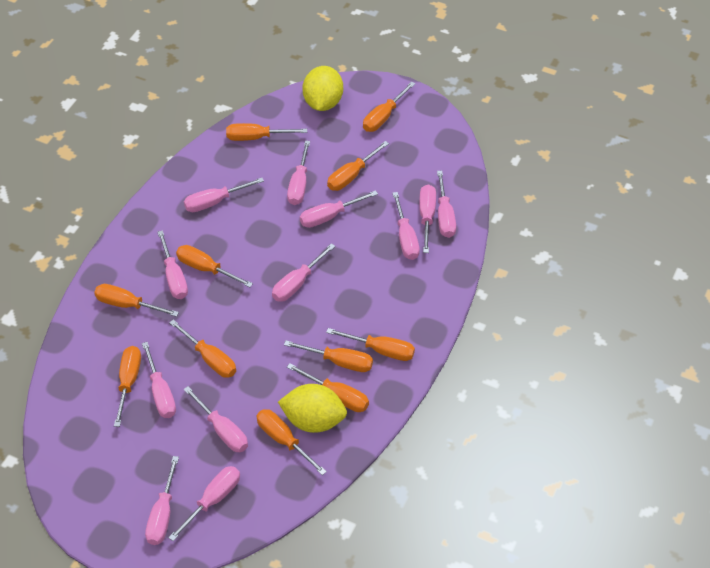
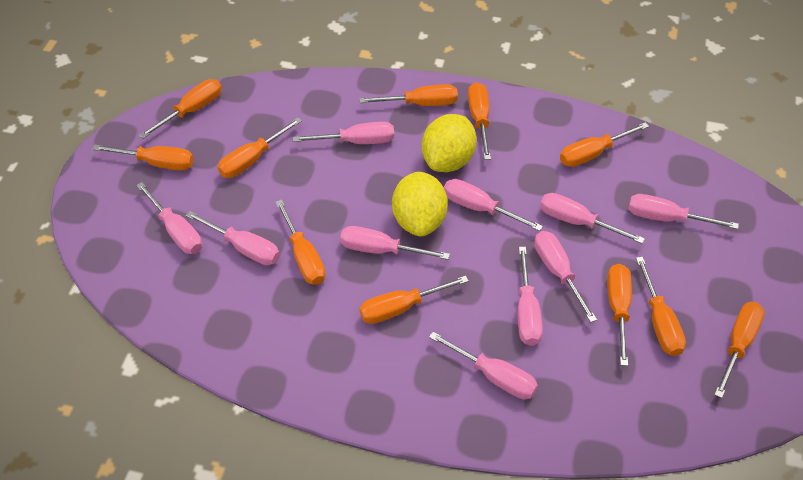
pink screwdriver: 12 -> 10

